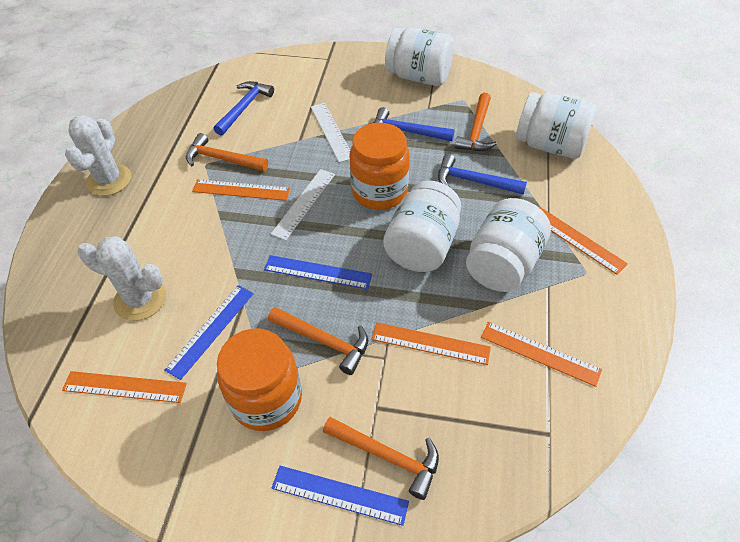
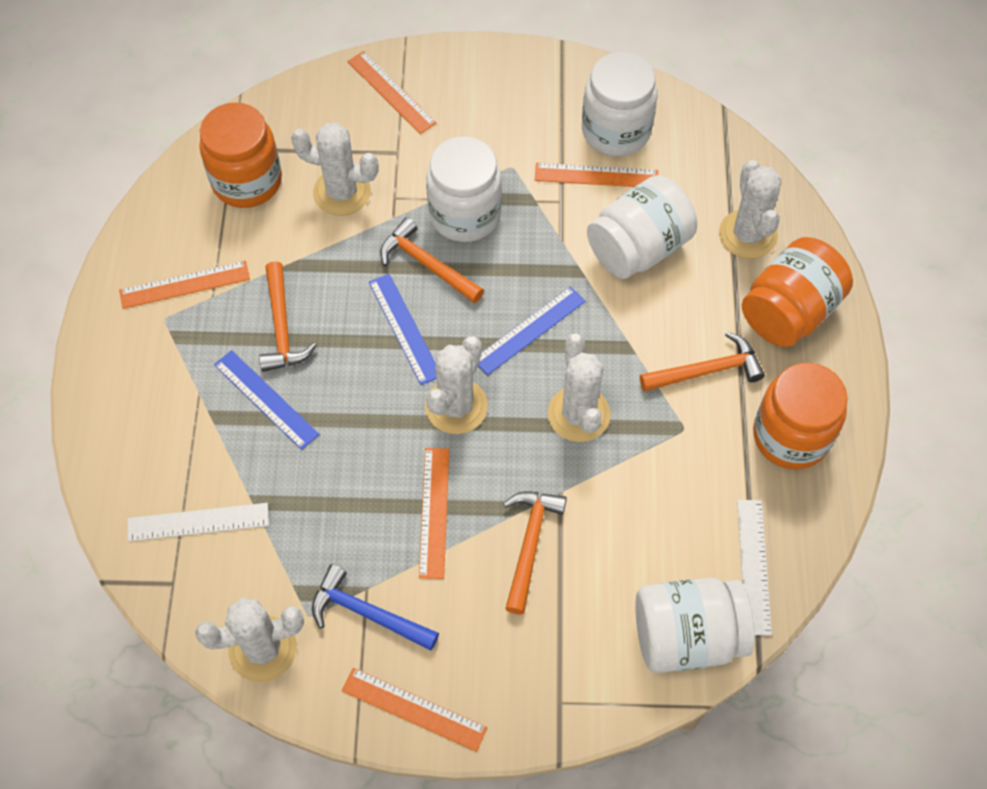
blue hammer: 3 -> 1
orange jar: 2 -> 3
white cactus: 2 -> 5

